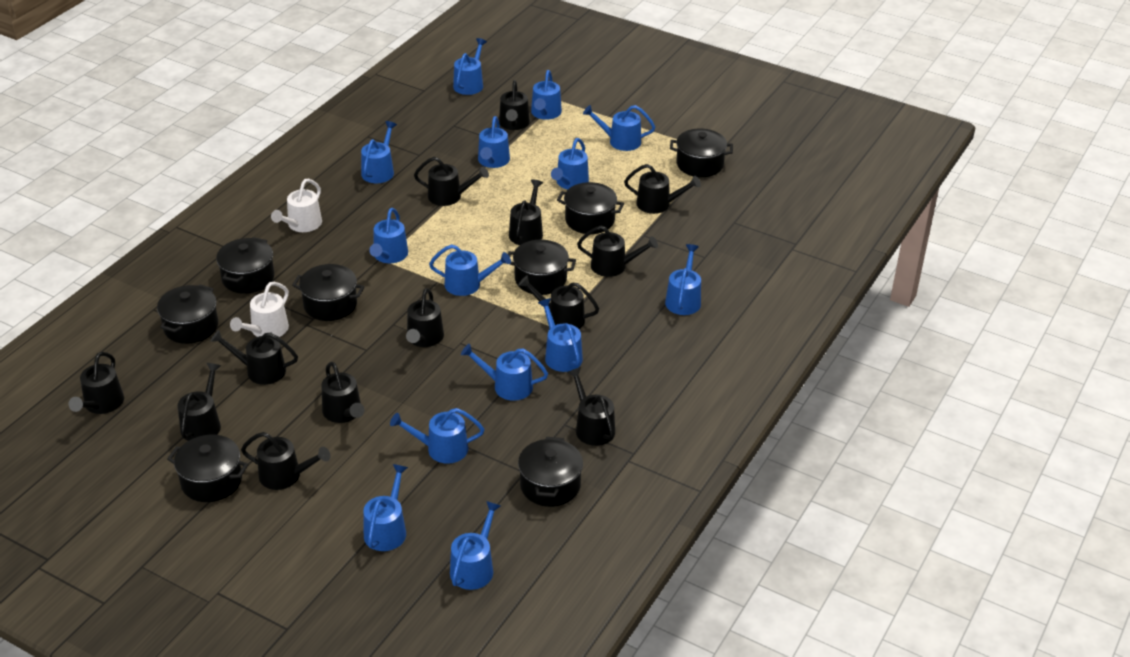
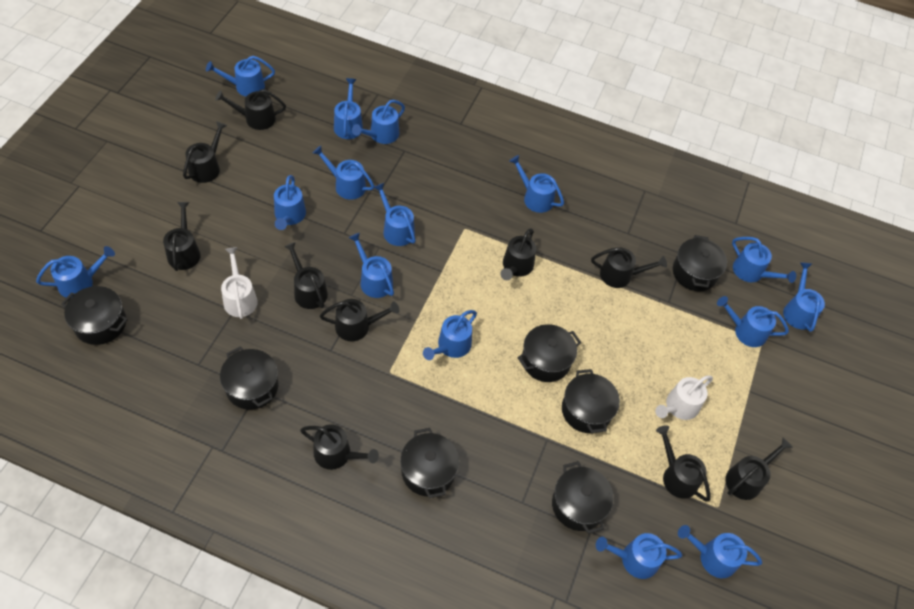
black pot: 8 -> 7
black watering can: 13 -> 10
blue watering can: 14 -> 15

